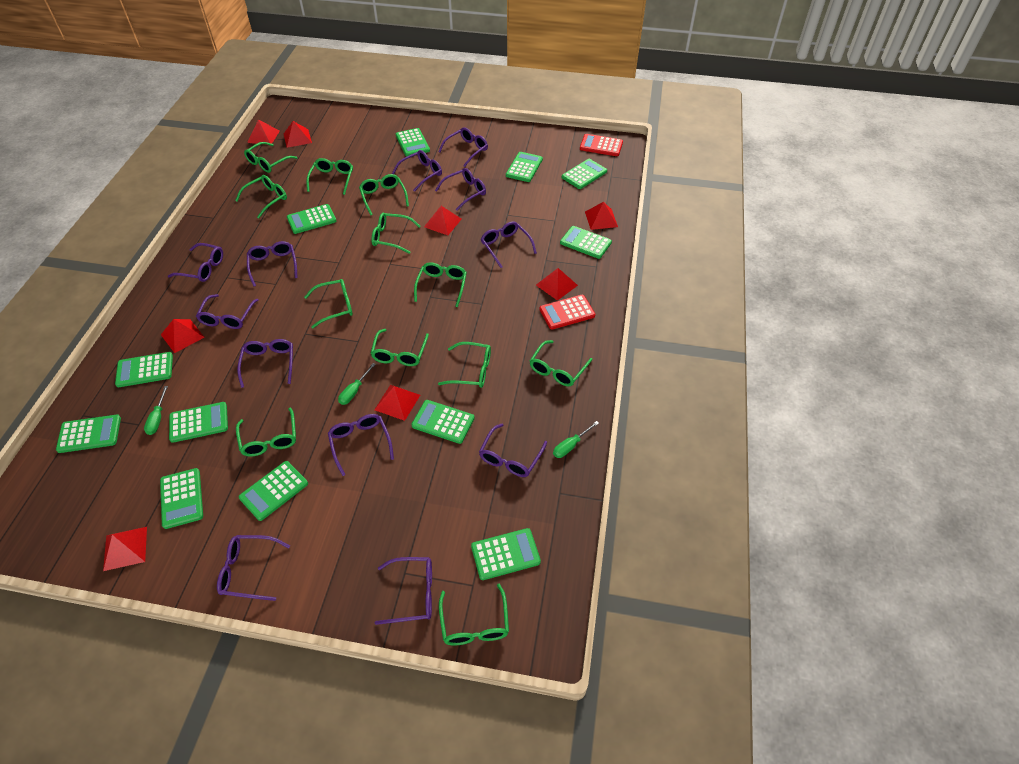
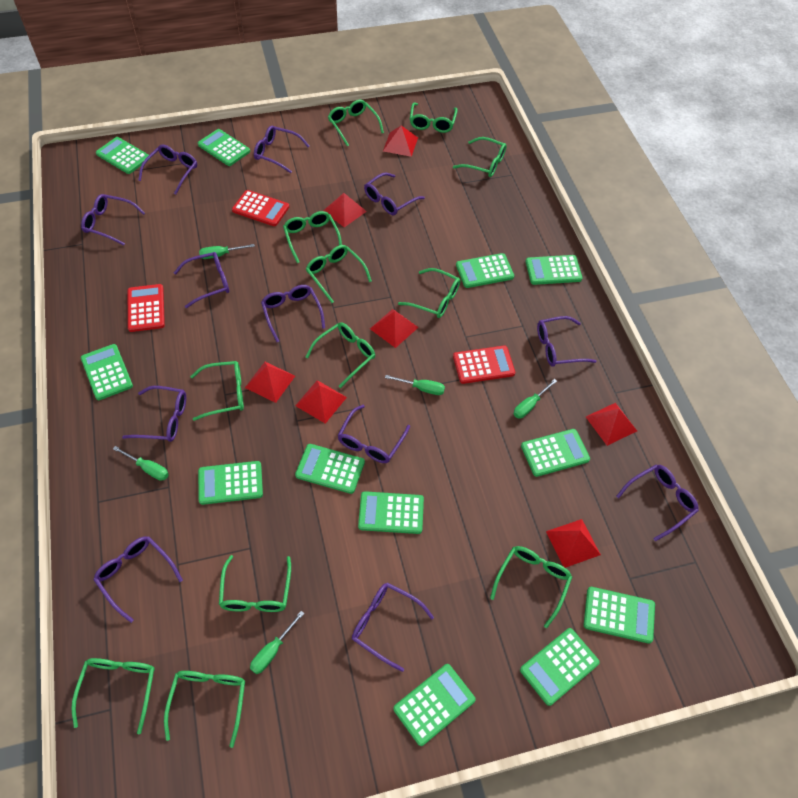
green screwdriver: 3 -> 5
red calculator: 2 -> 3
red pyramid: 8 -> 7

